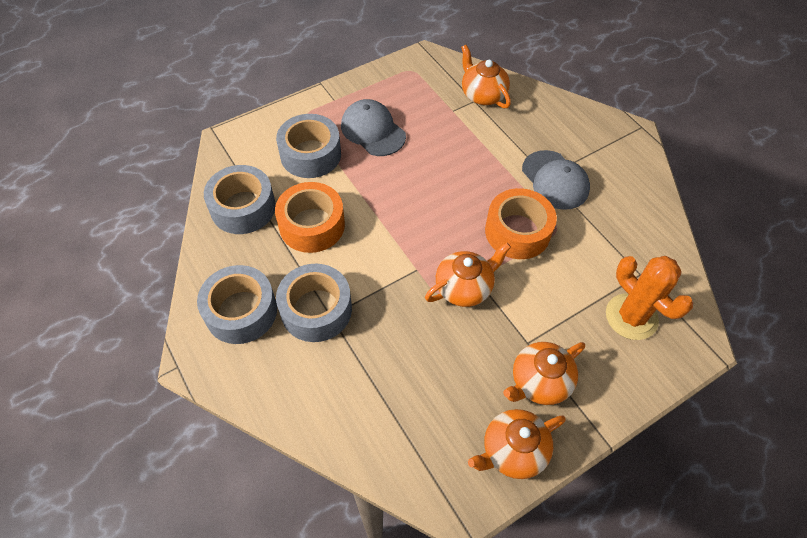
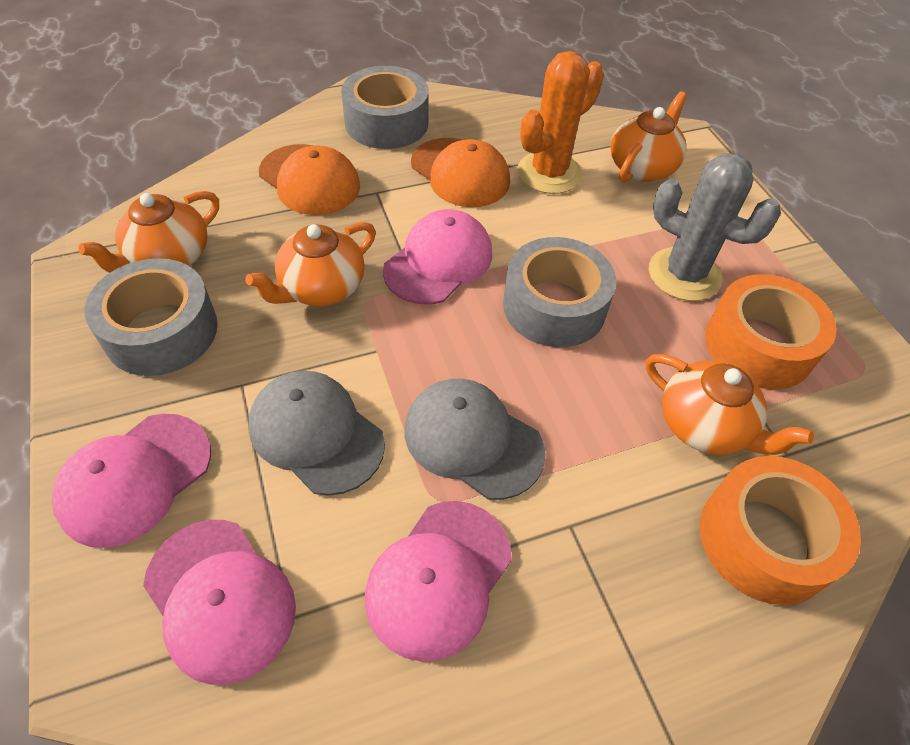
grey cactus: 0 -> 1
grey tape: 4 -> 3
orange cap: 0 -> 2
pink cap: 0 -> 4

